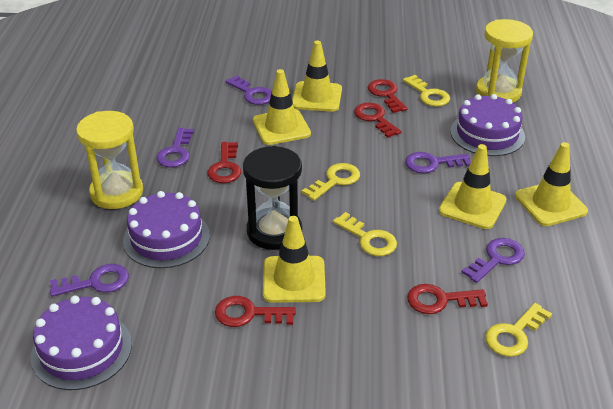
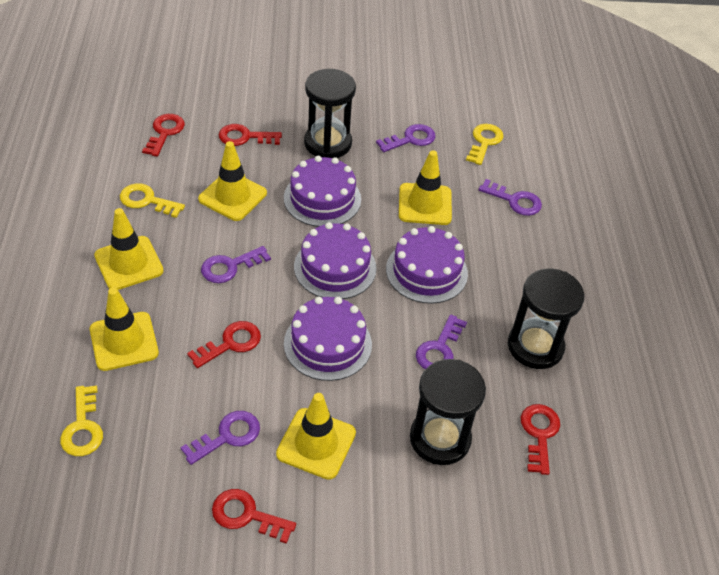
black hourglass: 1 -> 3
purple cake: 3 -> 4
yellow hourglass: 2 -> 0
yellow key: 4 -> 3

